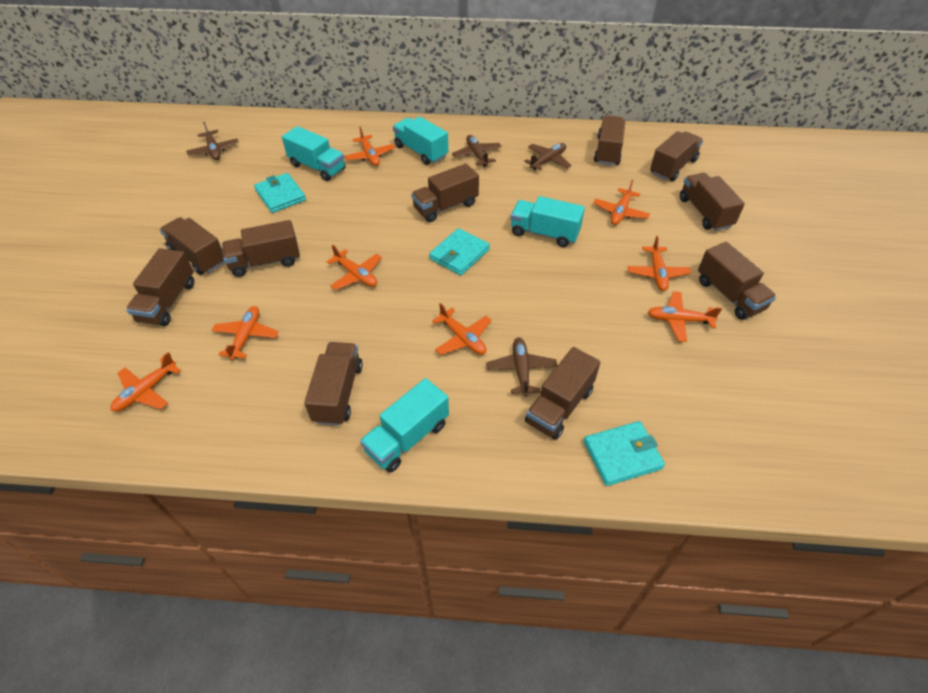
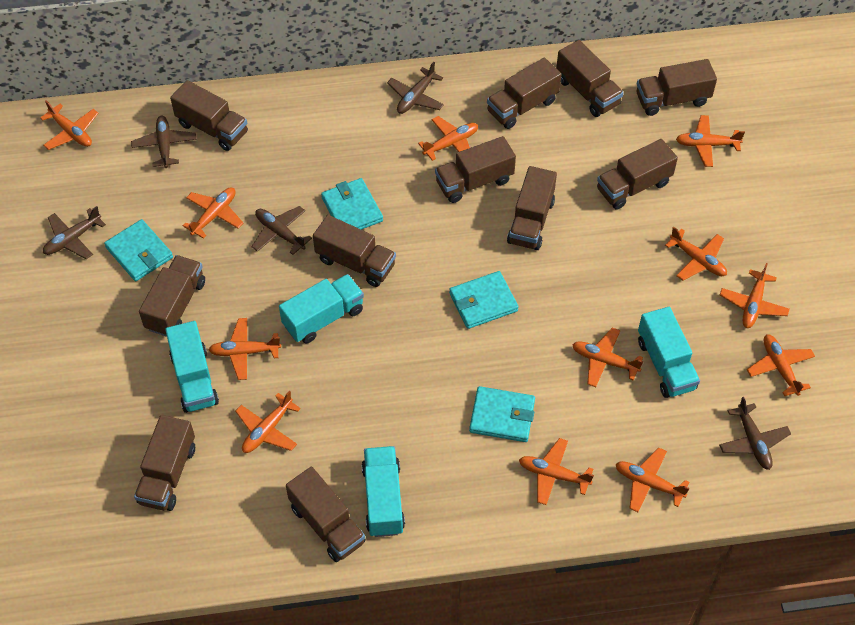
brown plane: 4 -> 5
brown truck: 10 -> 11
orange plane: 8 -> 12
turquoise wallet: 3 -> 4

